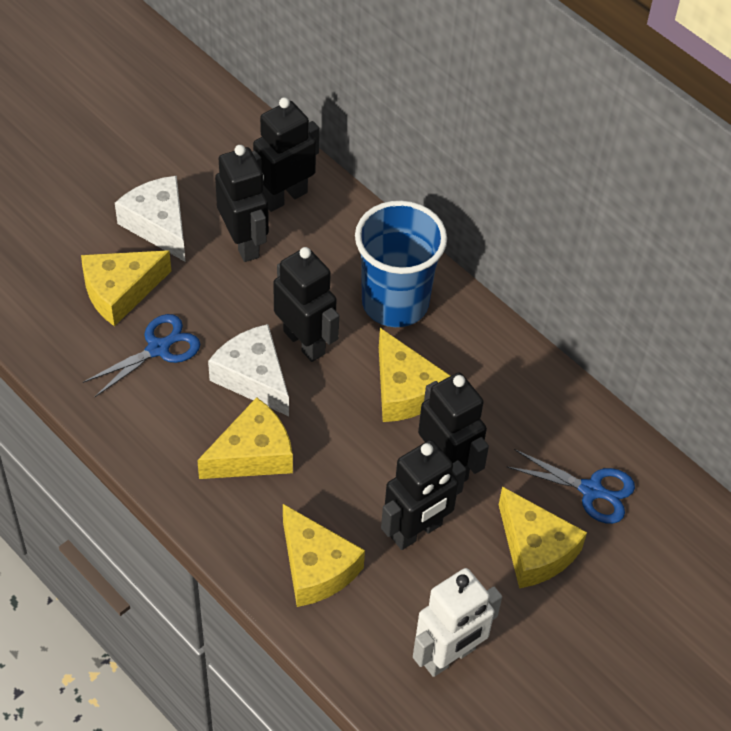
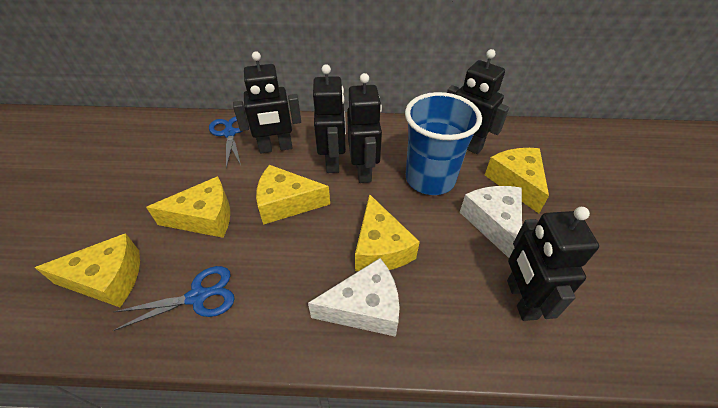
white robot: 1 -> 0

